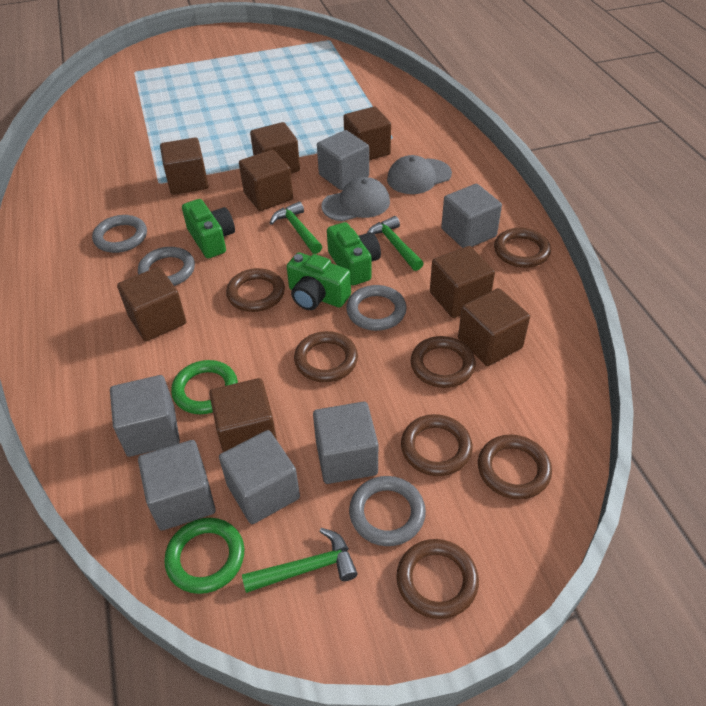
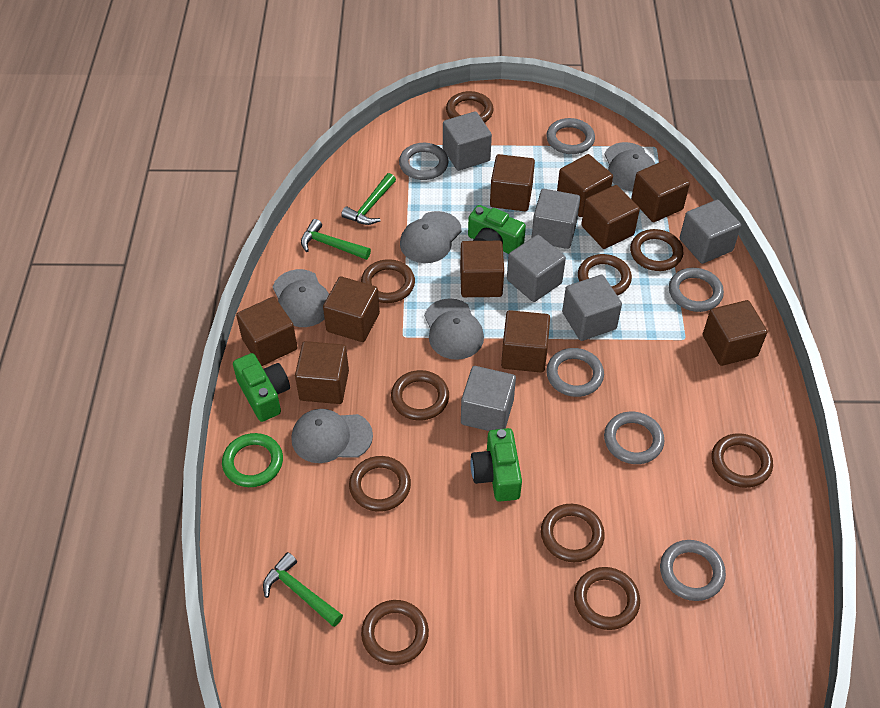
brown cube: 8 -> 10
brown ring: 7 -> 10
green ring: 2 -> 1
grey cap: 2 -> 5
grey ring: 4 -> 6

